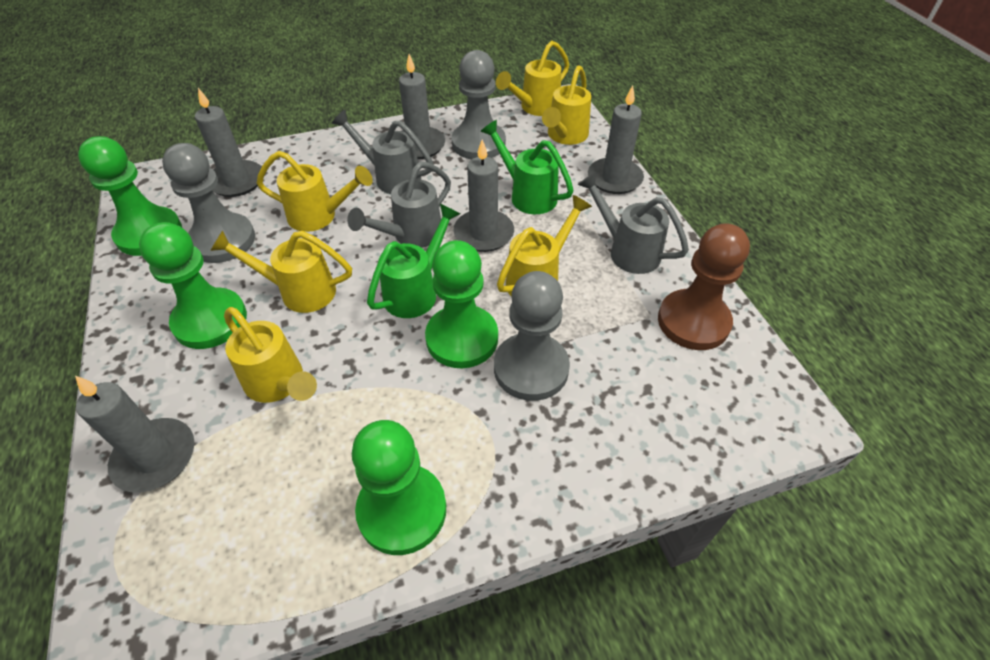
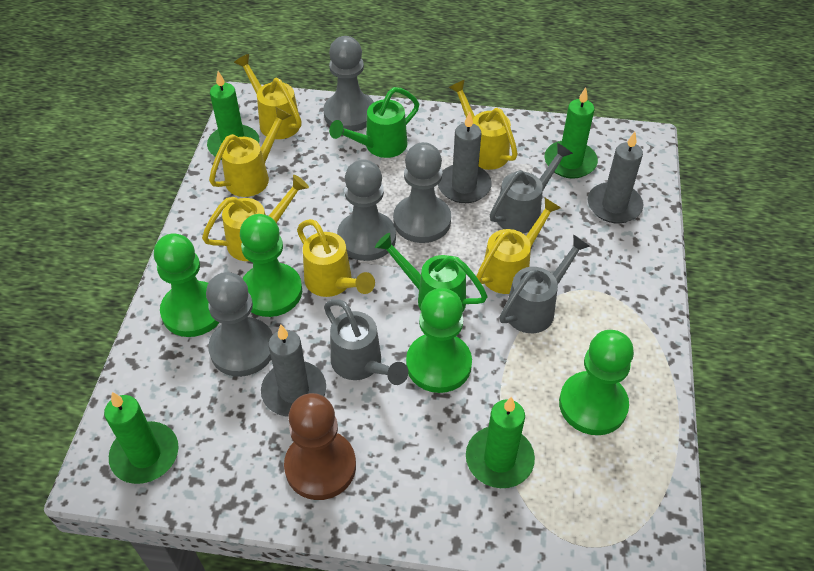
green candle: 0 -> 4
grey candle: 5 -> 3
grey pawn: 3 -> 4

